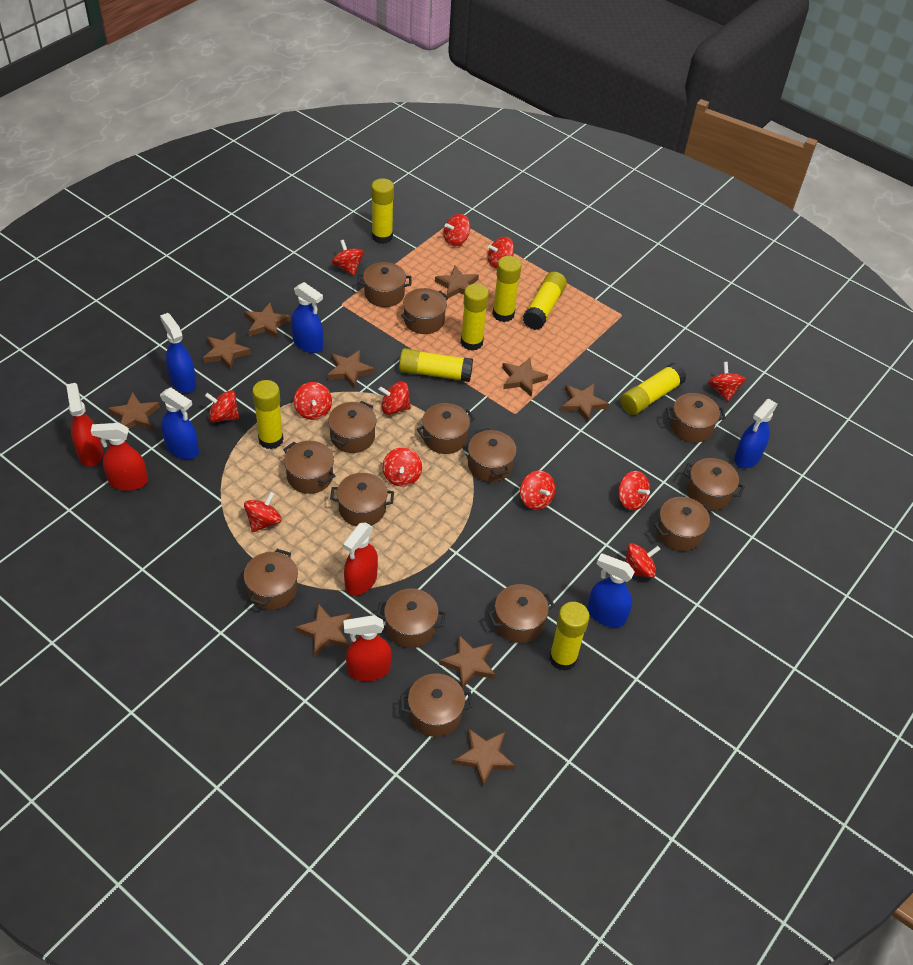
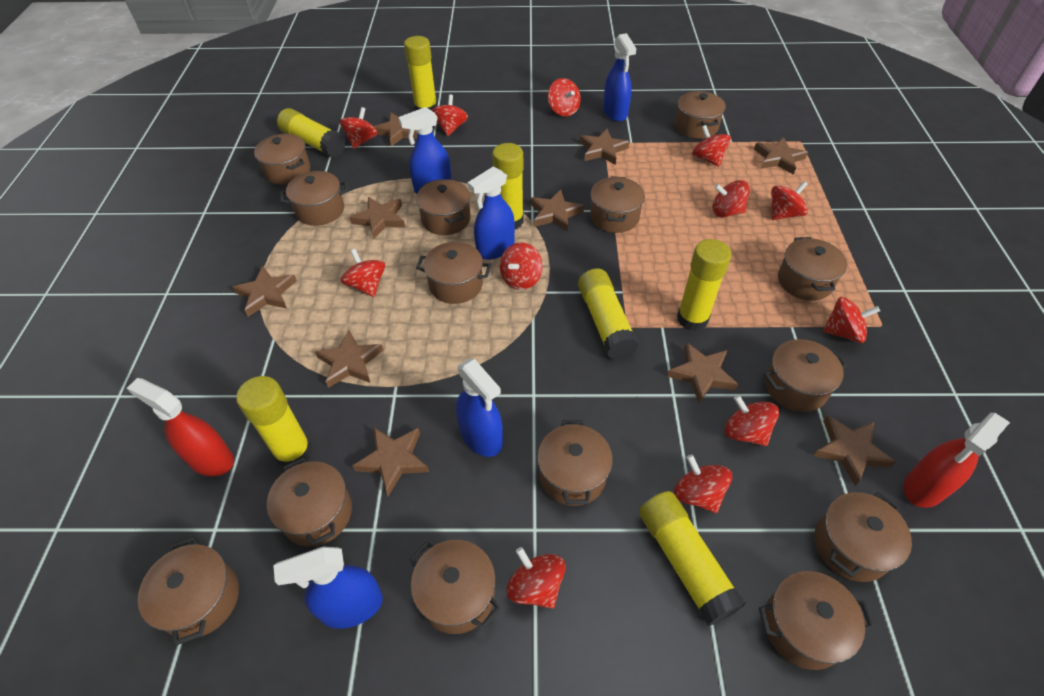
red spray bottle: 4 -> 2
yellow glue stick: 8 -> 7

